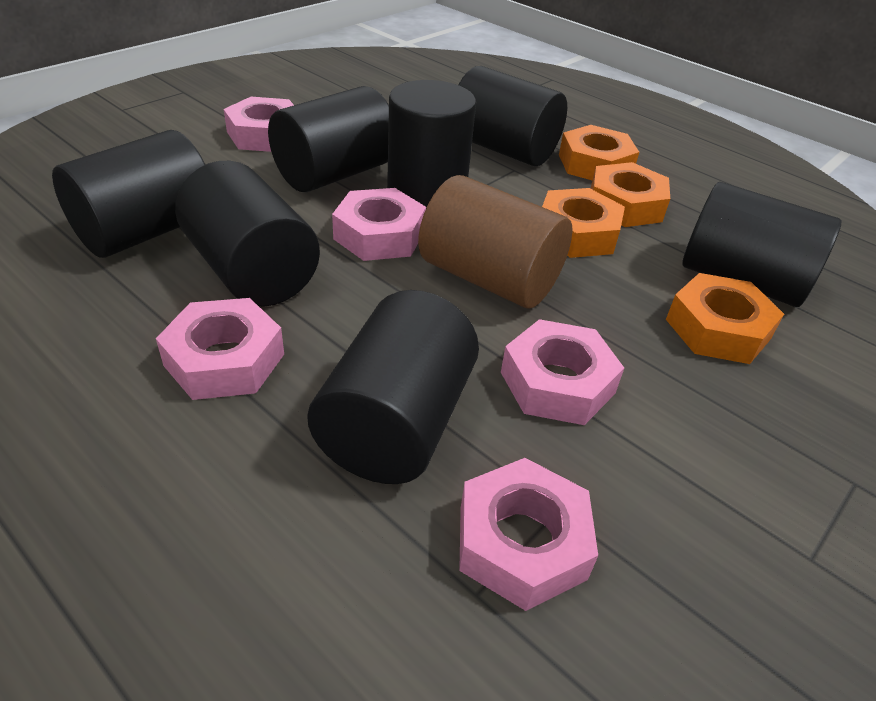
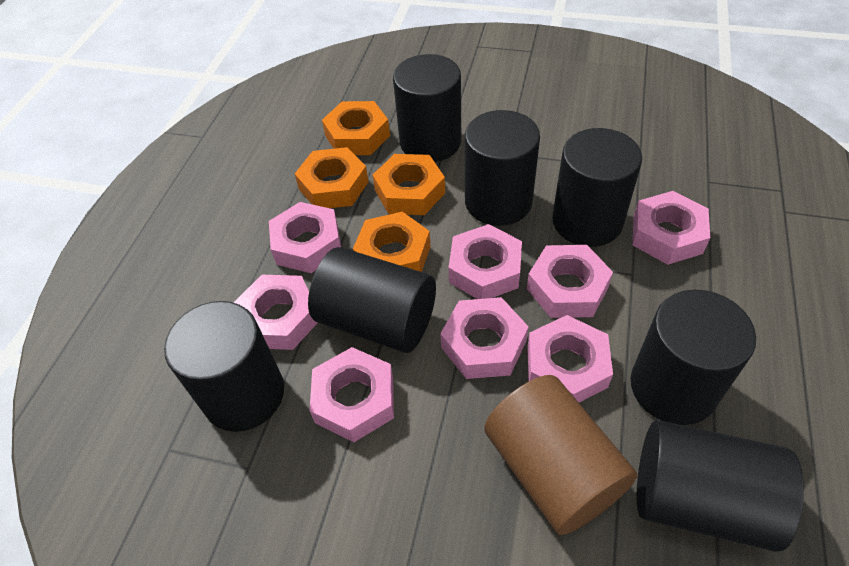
pink nut: 5 -> 8

